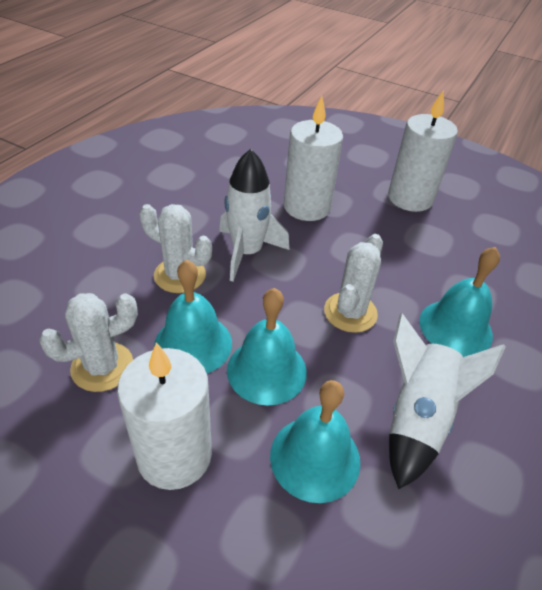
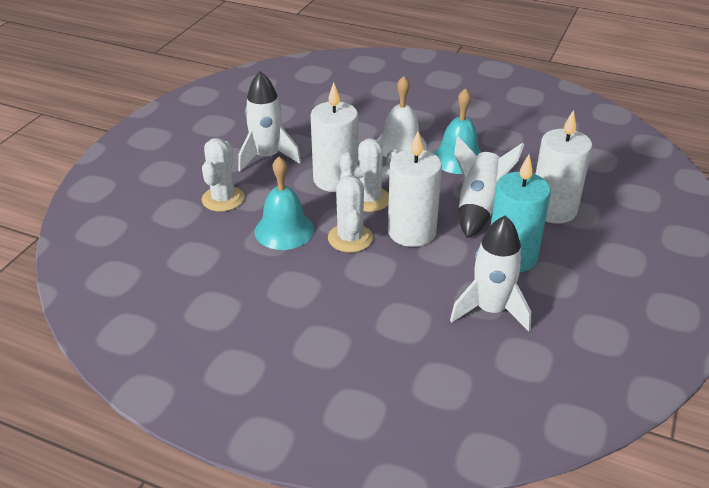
turquoise bell: 4 -> 2
turquoise candle: 0 -> 1
white bell: 0 -> 1
white rocket: 2 -> 3

